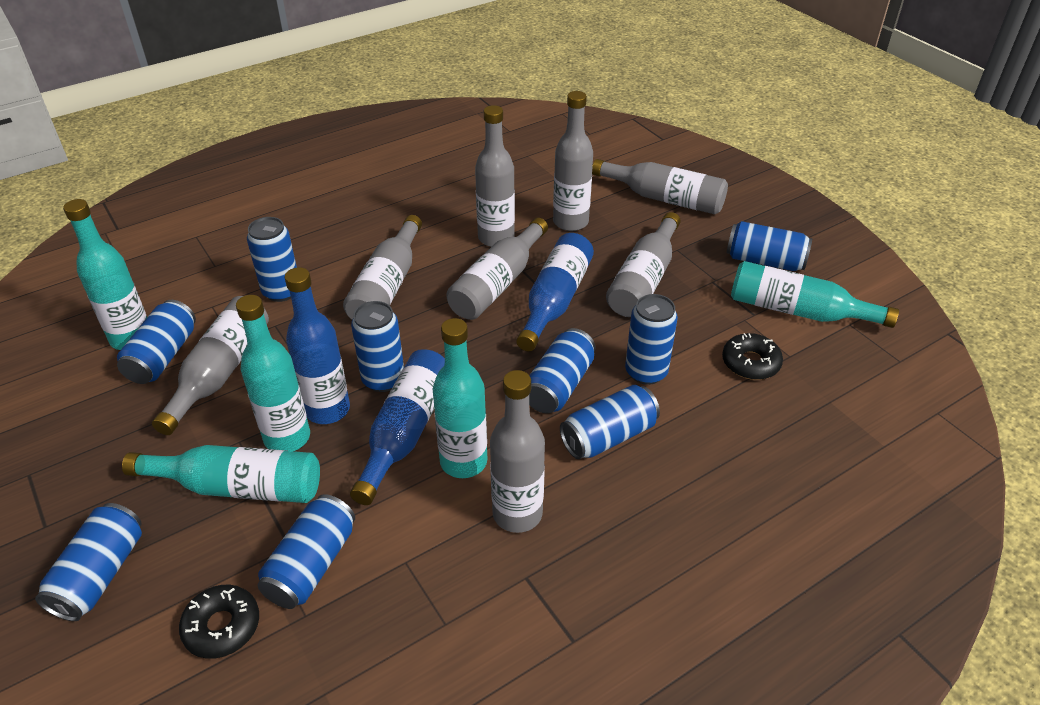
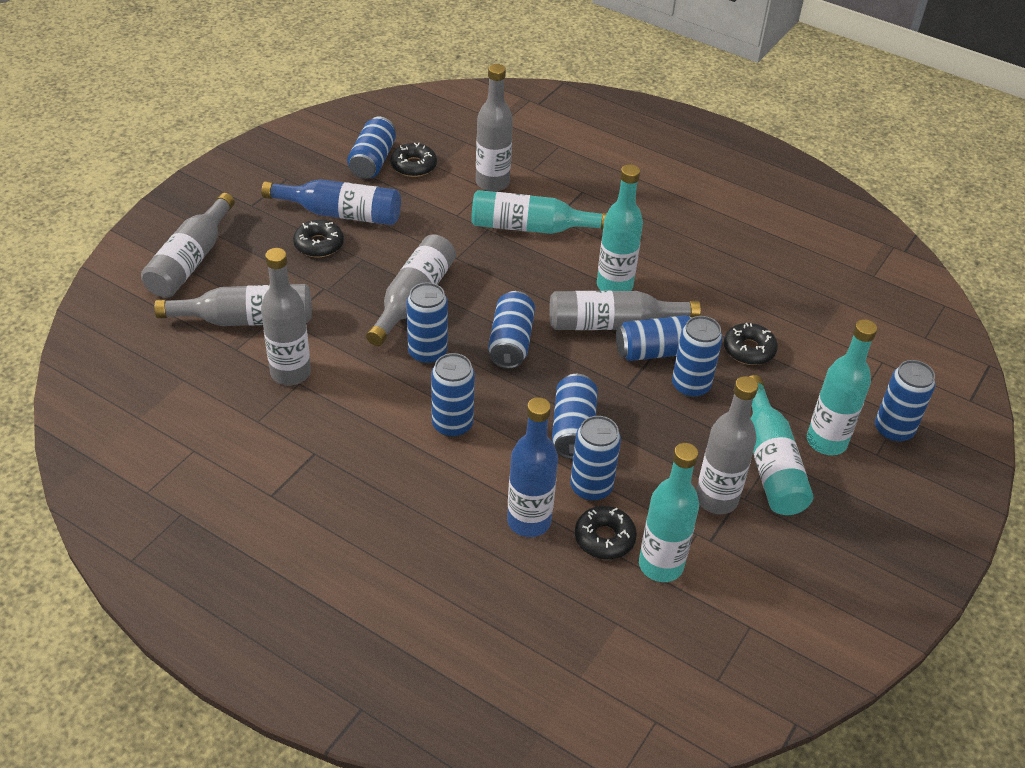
black donut: 2 -> 4
blue bottle: 3 -> 2
grey bottle: 8 -> 7

